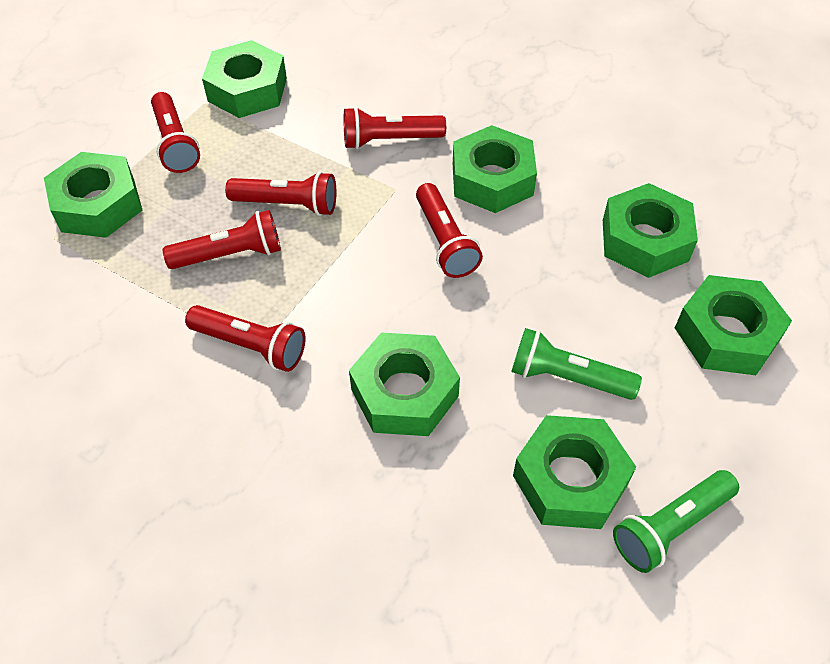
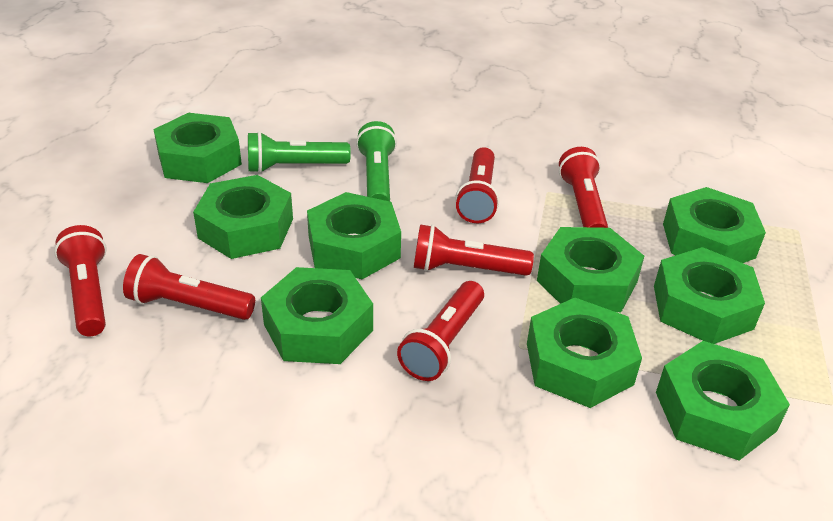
green nut: 7 -> 9

